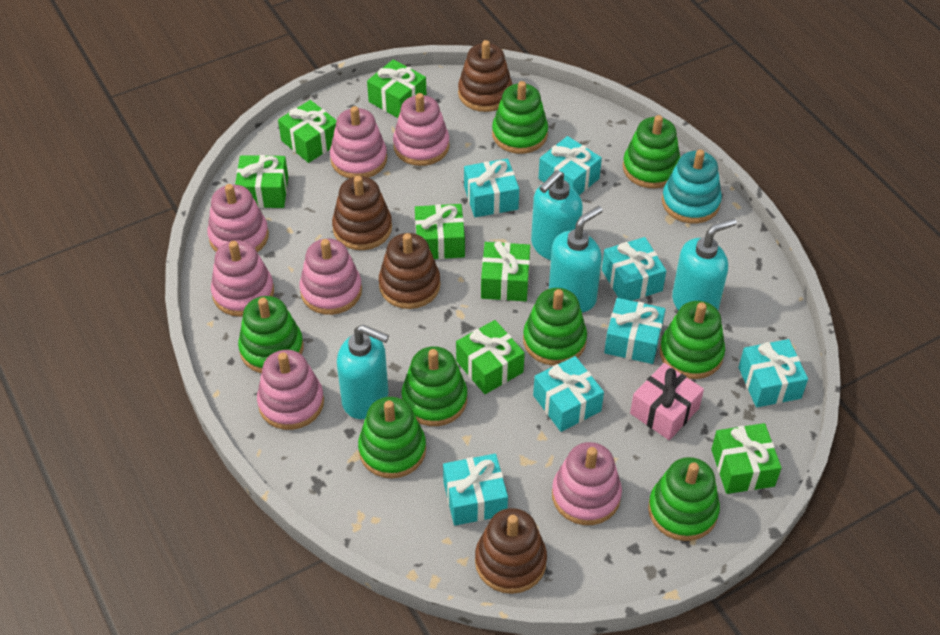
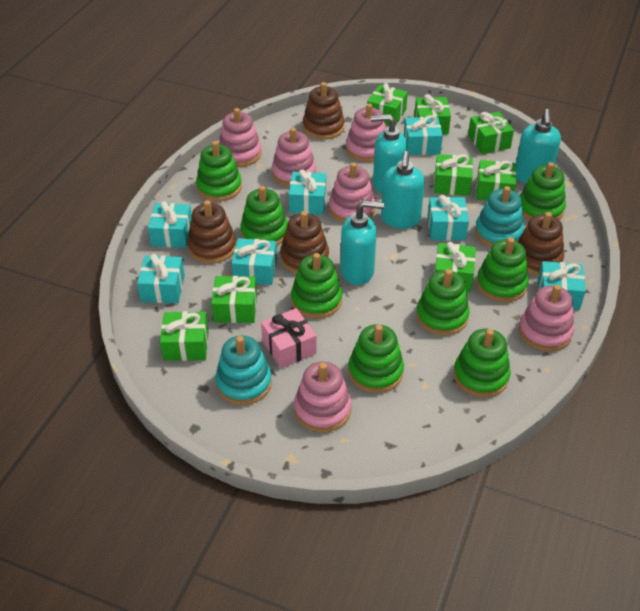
green gift: 7 -> 8
pink stacking toy: 7 -> 6
turquoise stacking toy: 1 -> 2

